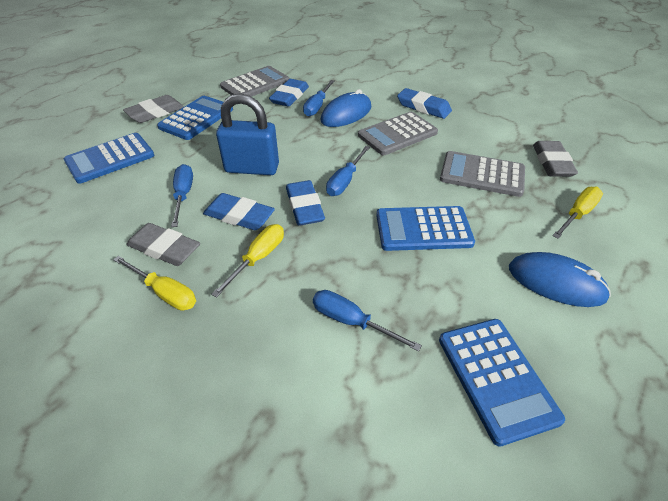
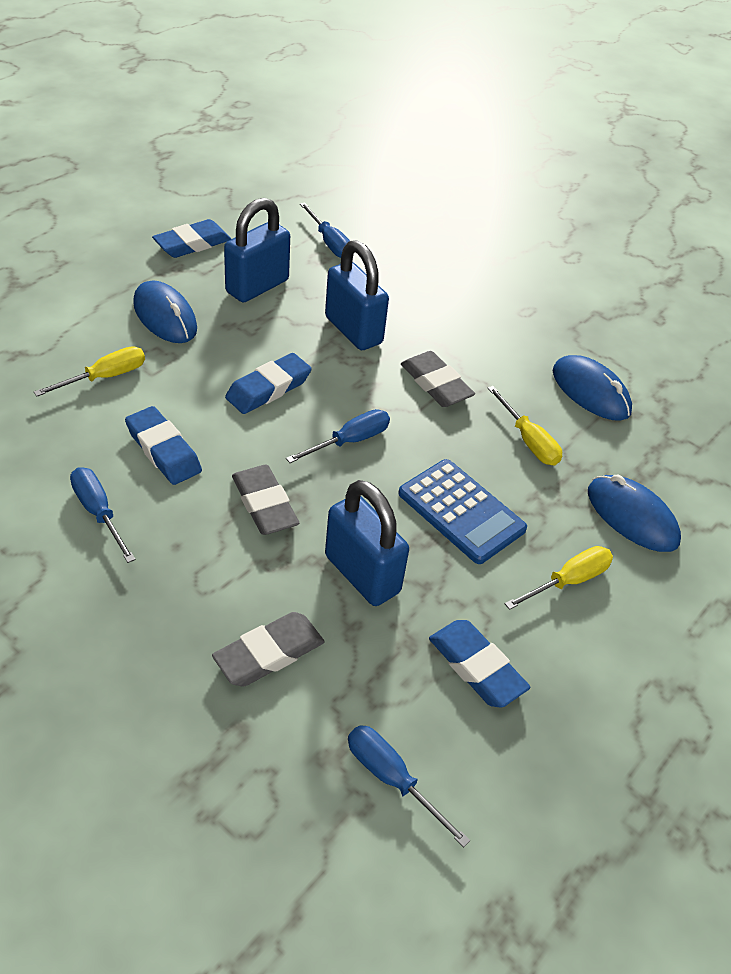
blue calculator: 4 -> 1
blue mouse: 2 -> 3
blue padlock: 1 -> 3
grey calculator: 3 -> 0

